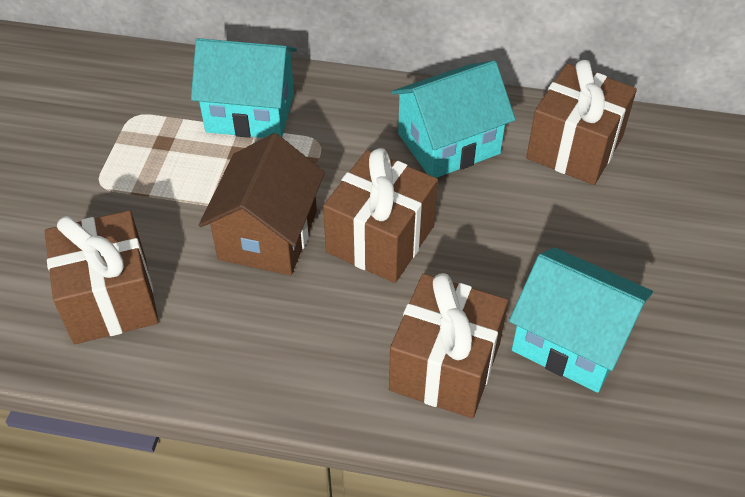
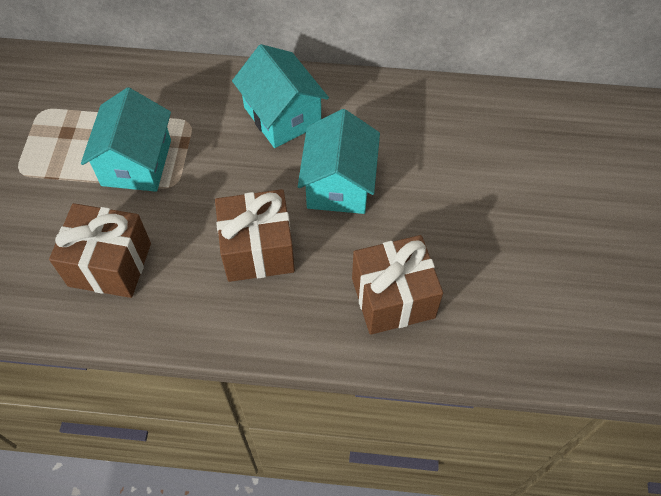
brown gift: 4 -> 3
brown house: 1 -> 0

